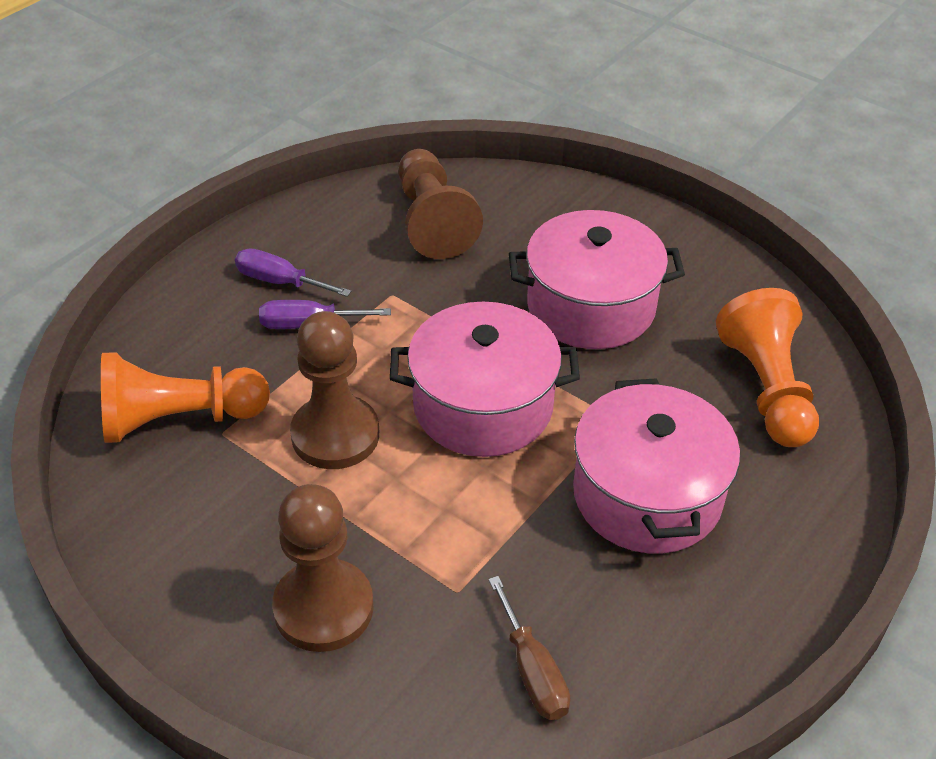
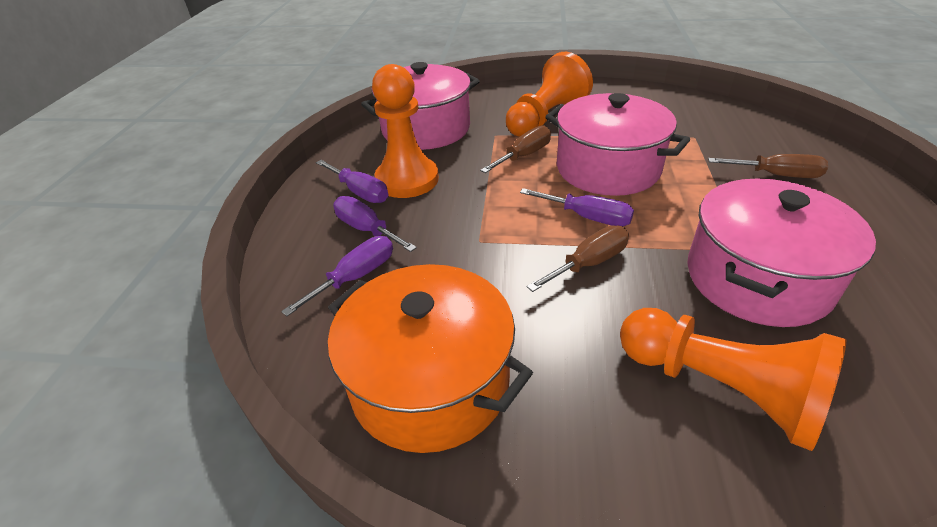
brown pawn: 3 -> 0
brown screwdriver: 1 -> 3
orange pawn: 2 -> 3
orange pot: 0 -> 1
purple screwdriver: 2 -> 4

